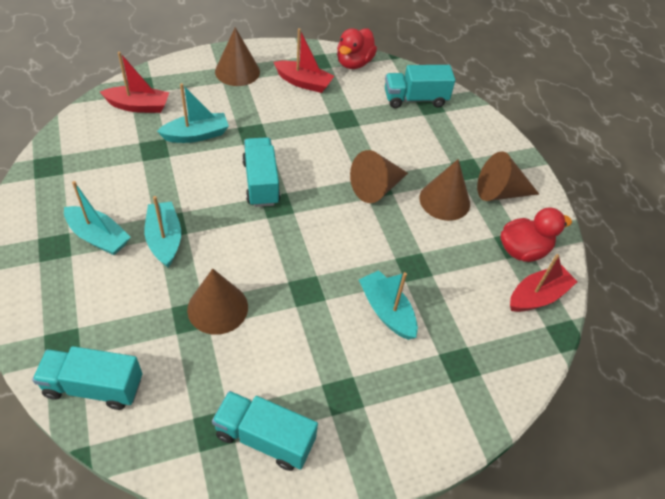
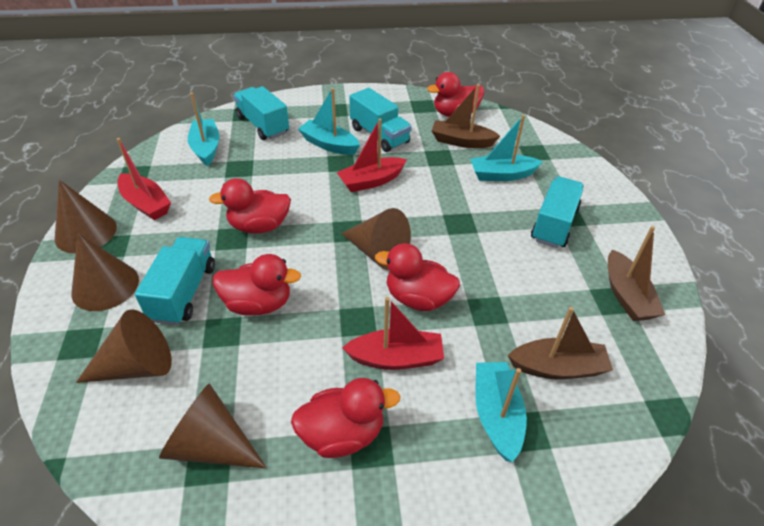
brown boat: 0 -> 3
red duck: 2 -> 5

